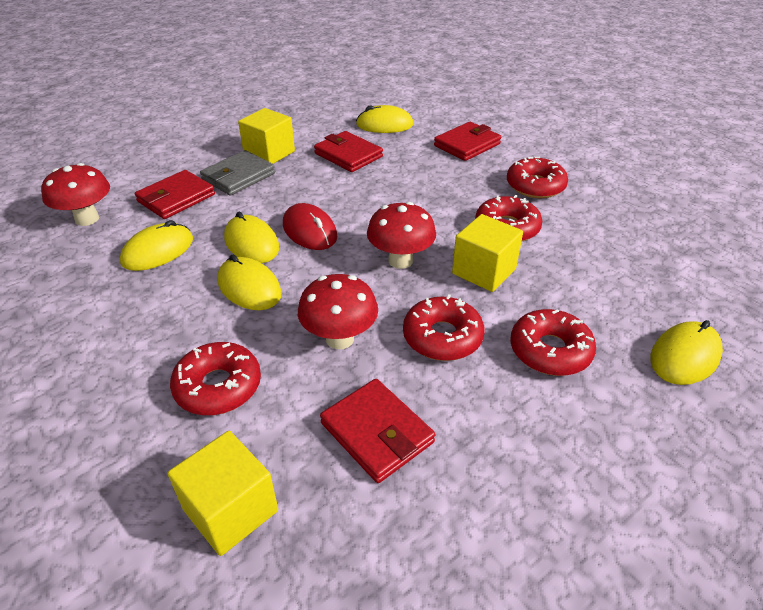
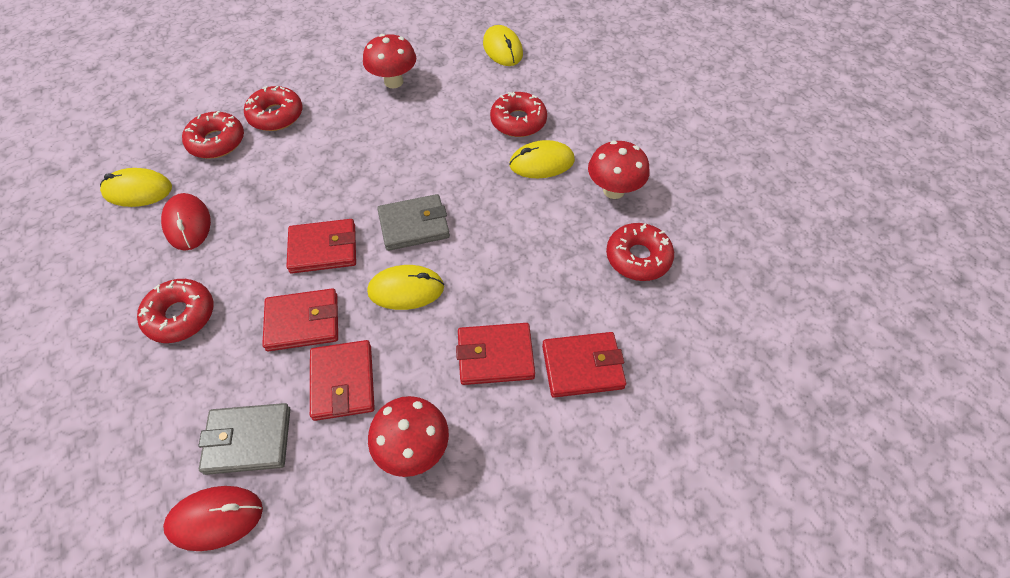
grey wallet: 1 -> 2
red mouse: 1 -> 2
red wallet: 4 -> 5
yellow cube: 3 -> 0
yellow mouse: 5 -> 4

